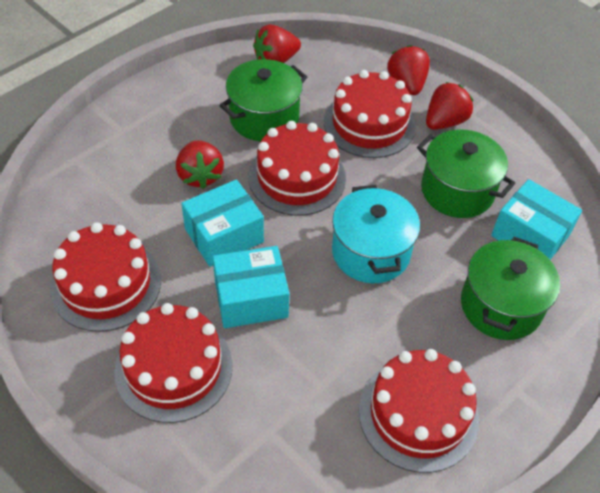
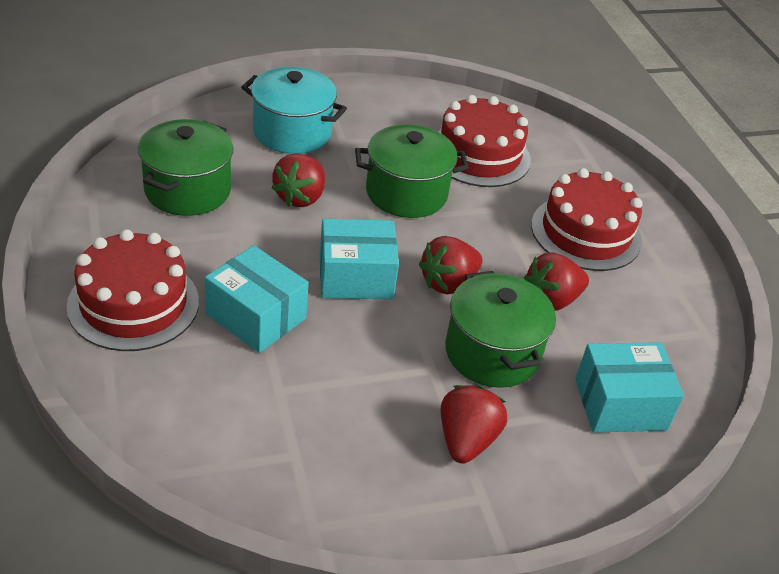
red cake: 5 -> 3

